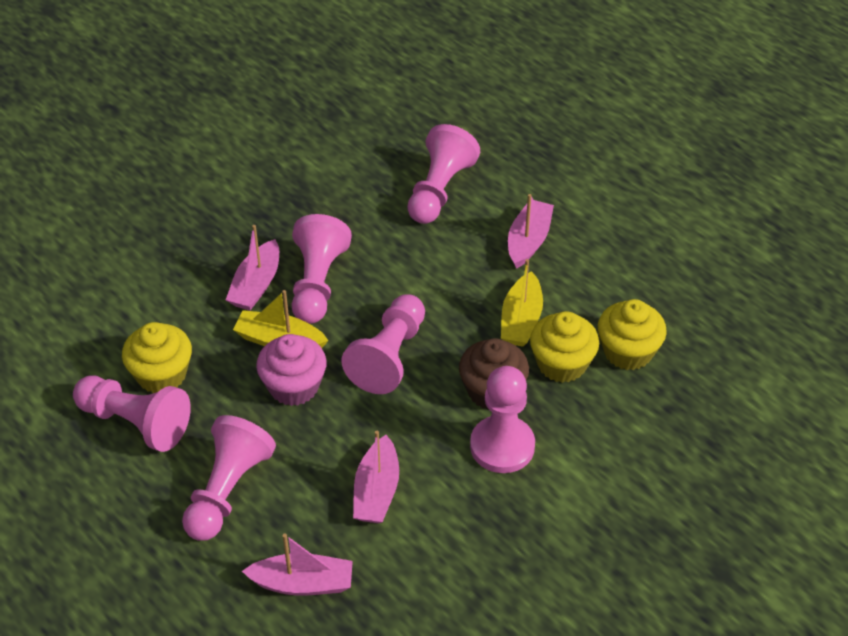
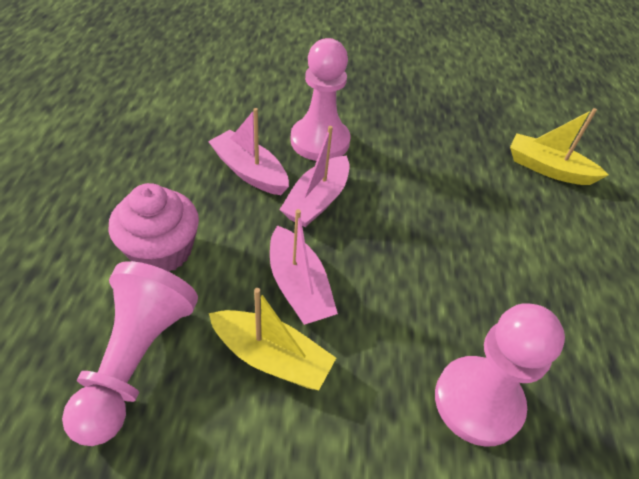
brown cupcake: 1 -> 0
pink boat: 4 -> 3
pink pawn: 6 -> 3
yellow cupcake: 3 -> 0

